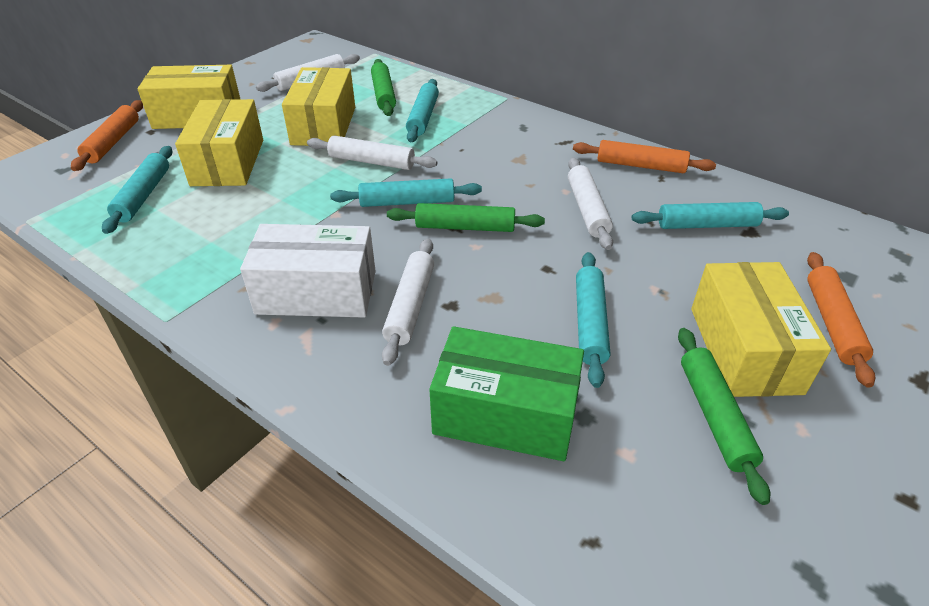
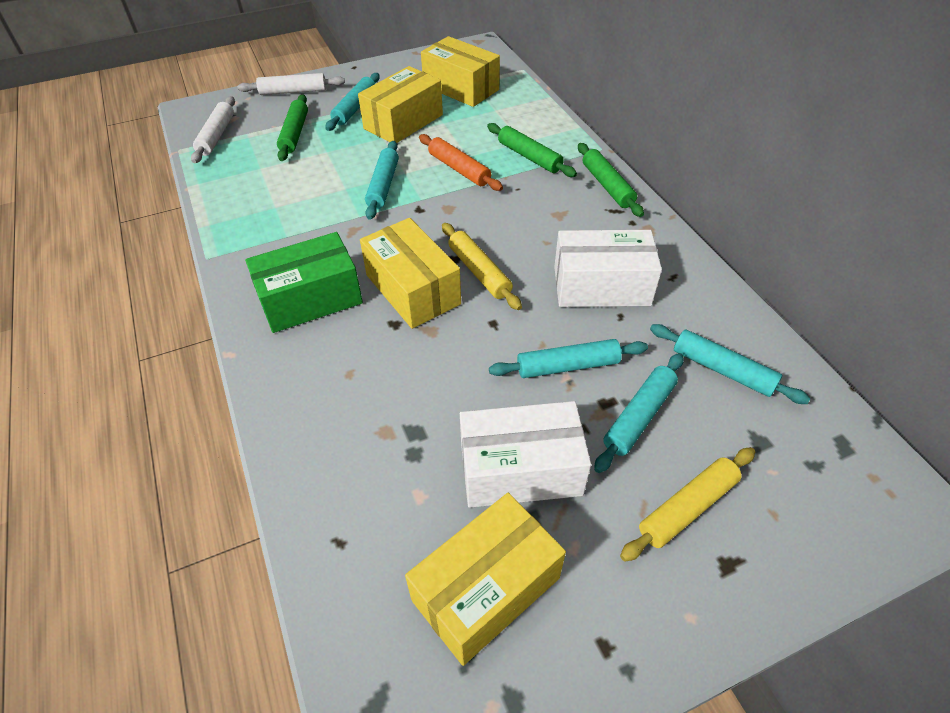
orange rolling pin: 3 -> 1
white box: 1 -> 2
white rolling pin: 4 -> 2
yellow rolling pin: 0 -> 2

